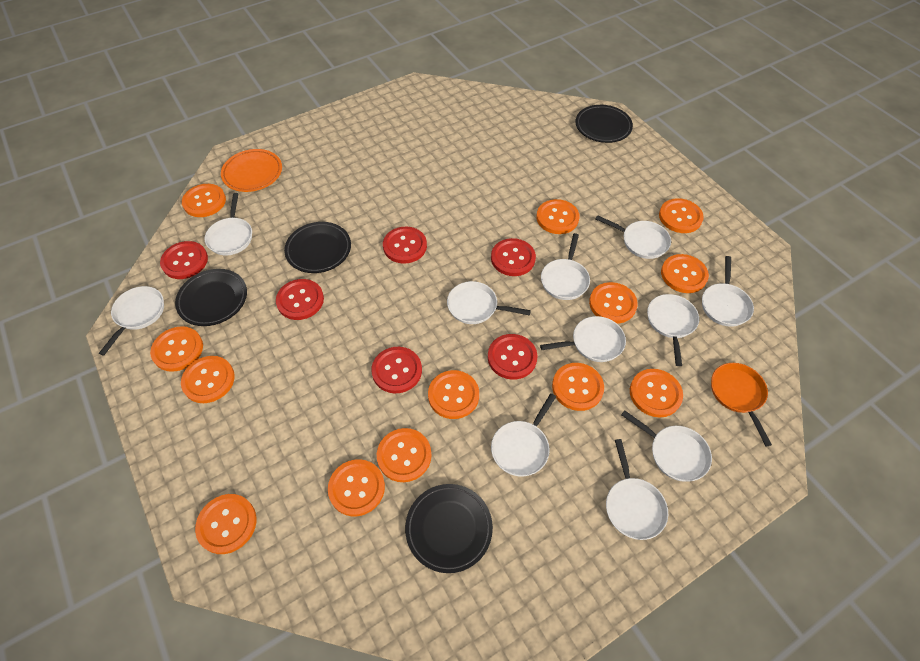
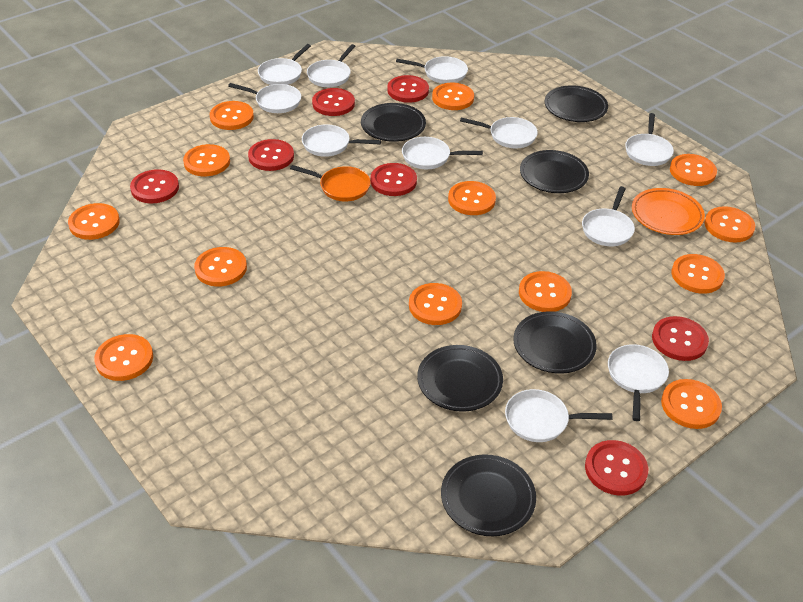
black plate: 4 -> 6
red button: 6 -> 7

